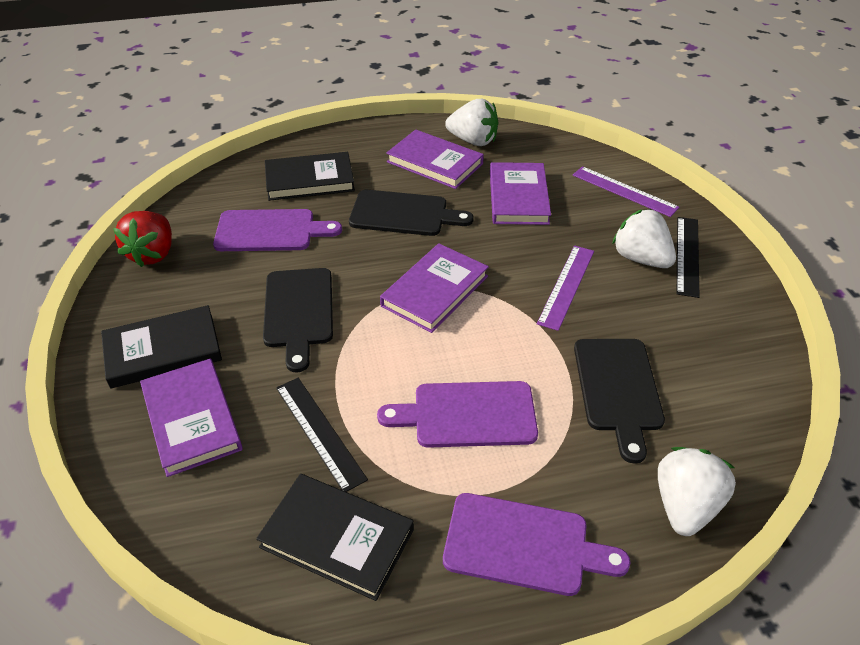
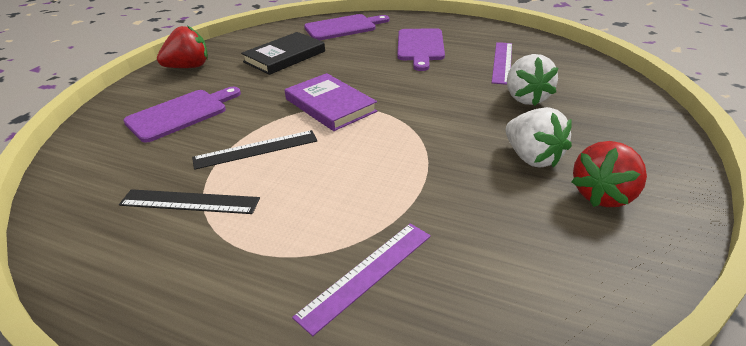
black book: 3 -> 1
black cutting board: 3 -> 0
purple book: 4 -> 1
red strawberry: 1 -> 2
white strawberry: 3 -> 2

